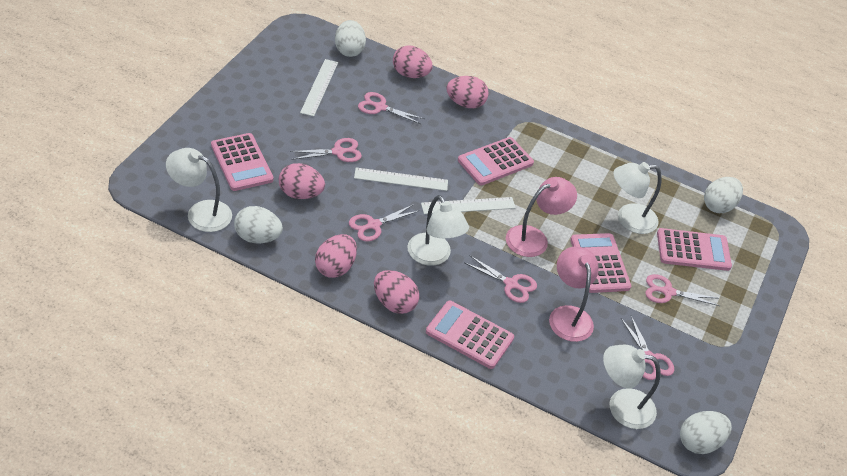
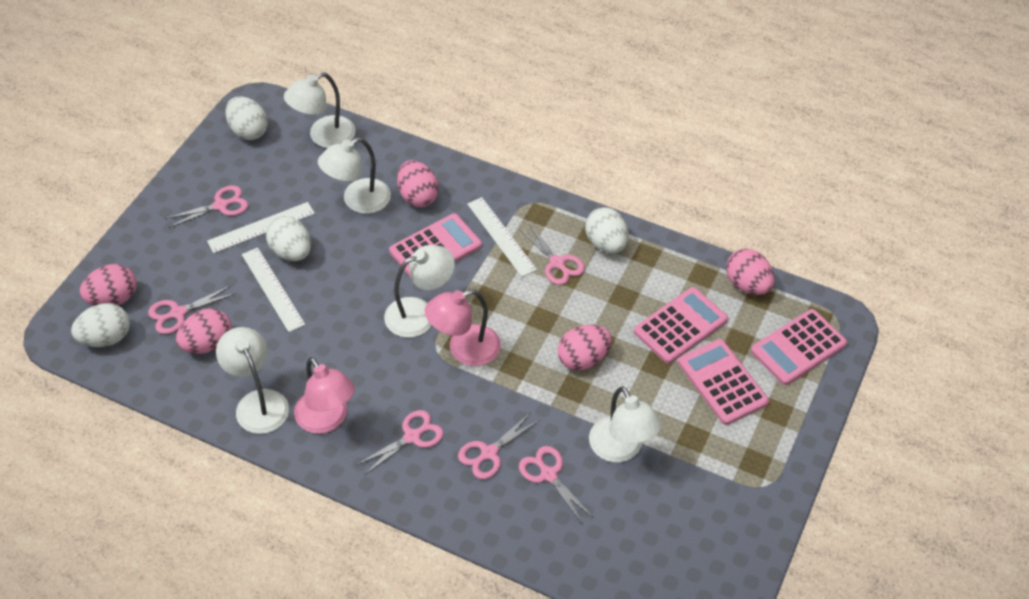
pink calculator: 5 -> 4
white lamp: 4 -> 5

